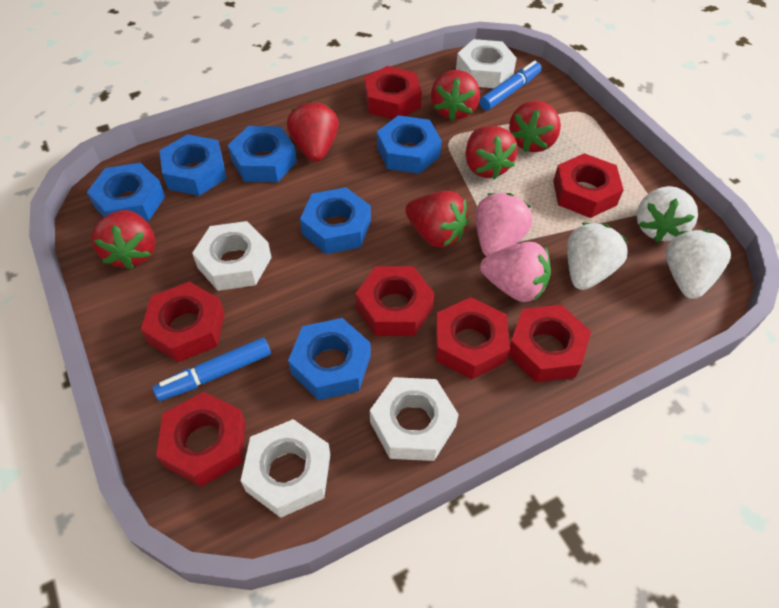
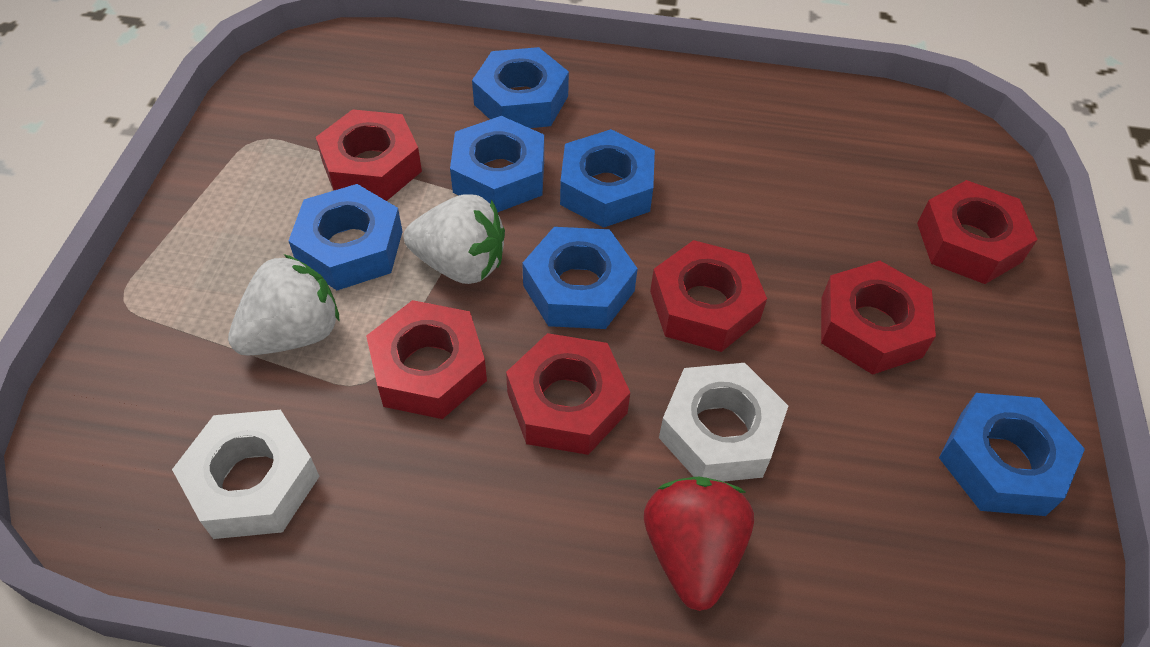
blue marker: 2 -> 0
pink strawberry: 2 -> 0
red nut: 7 -> 6
red strawberry: 6 -> 1
white nut: 4 -> 2
white strawberry: 3 -> 2

